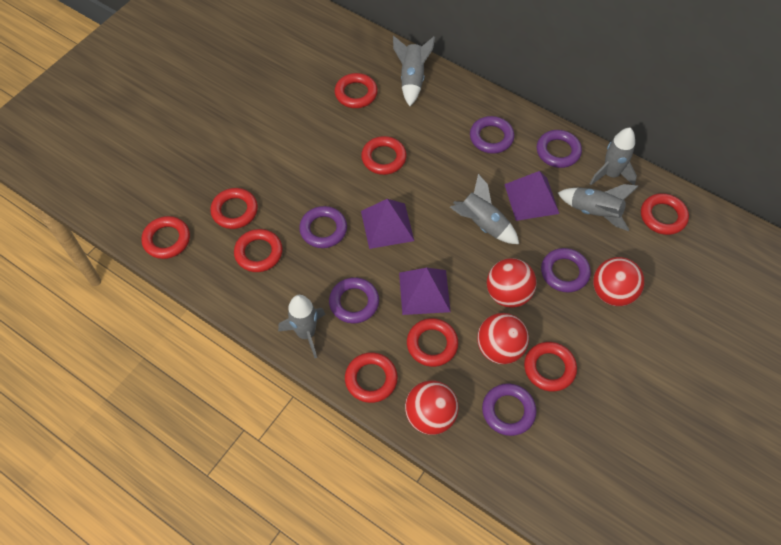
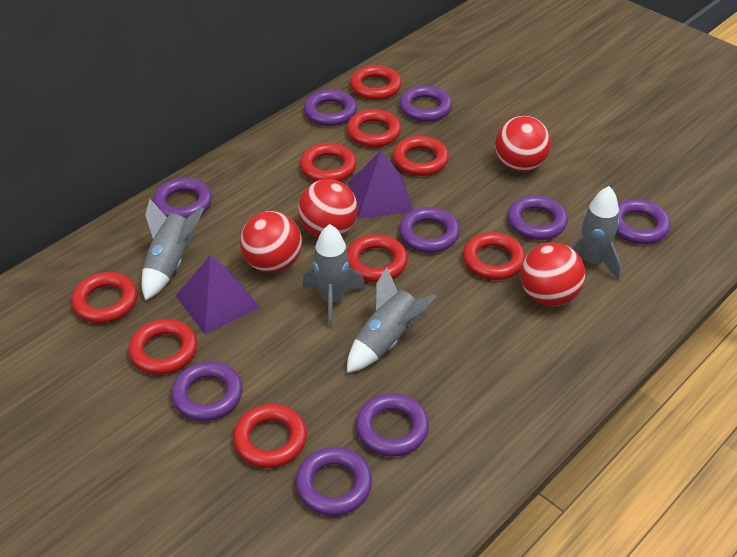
grey rocket: 5 -> 4
purple pyramid: 3 -> 2
purple ring: 6 -> 9

